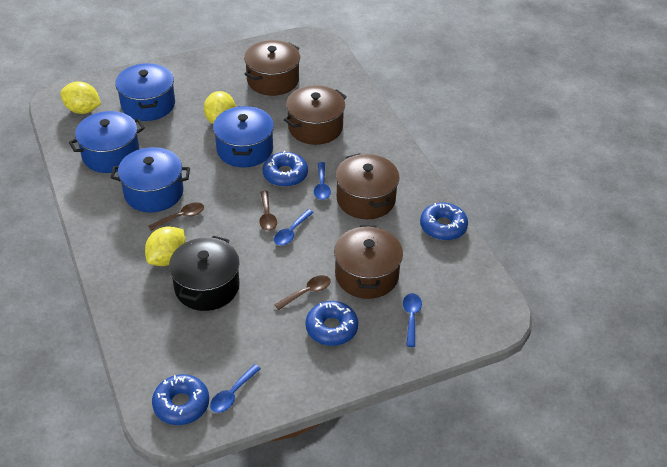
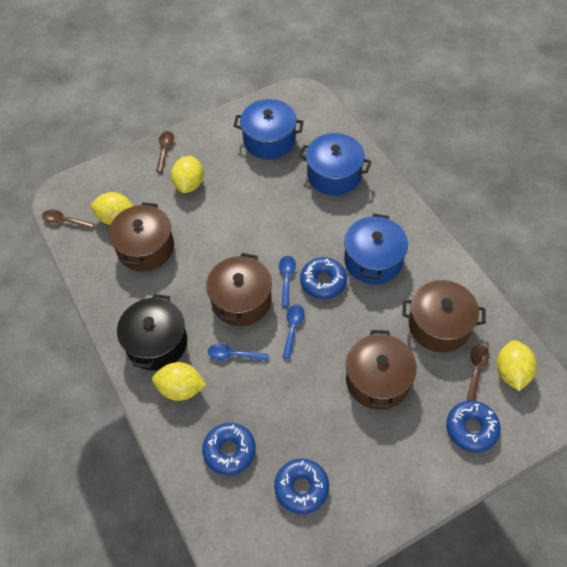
blue pot: 4 -> 3
blue spoon: 4 -> 3
yellow lemon: 3 -> 4

